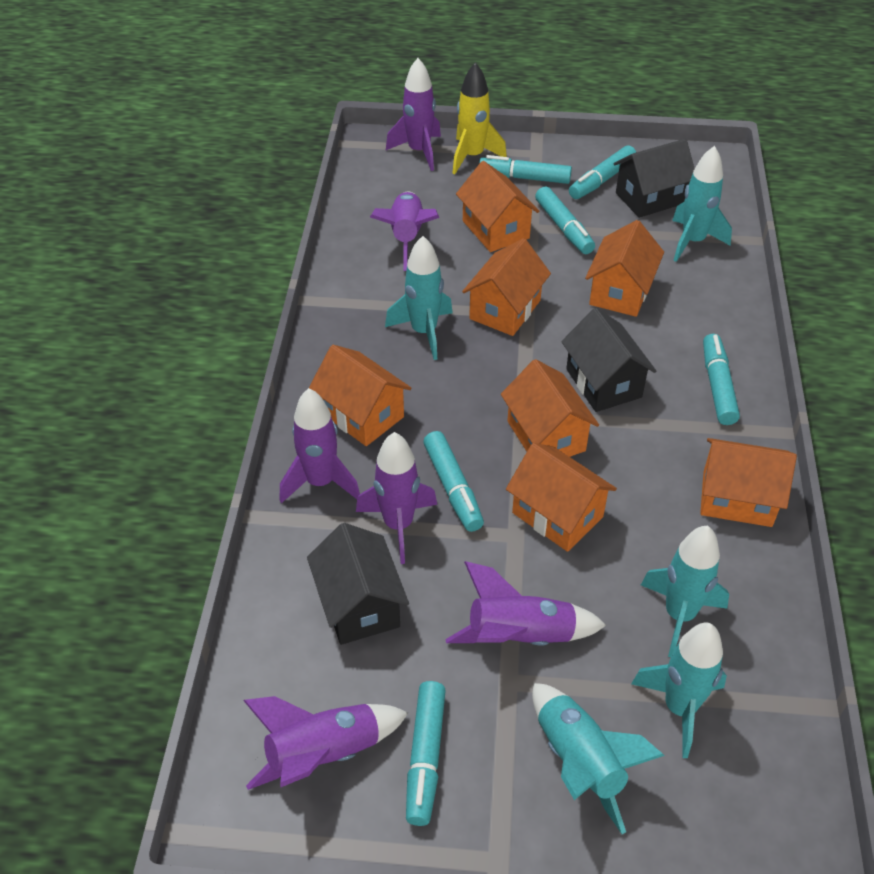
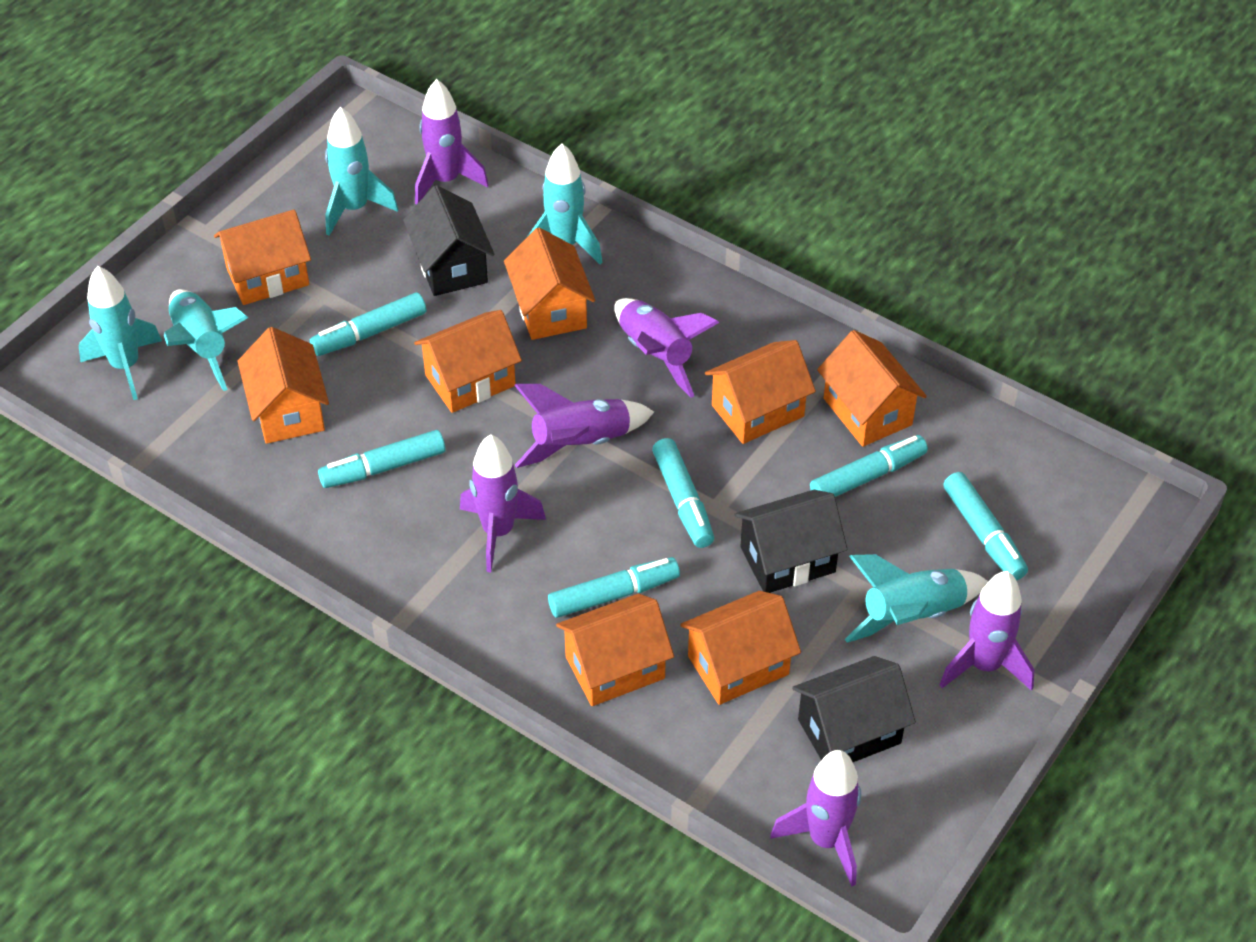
orange house: 7 -> 8
yellow rocket: 1 -> 0

